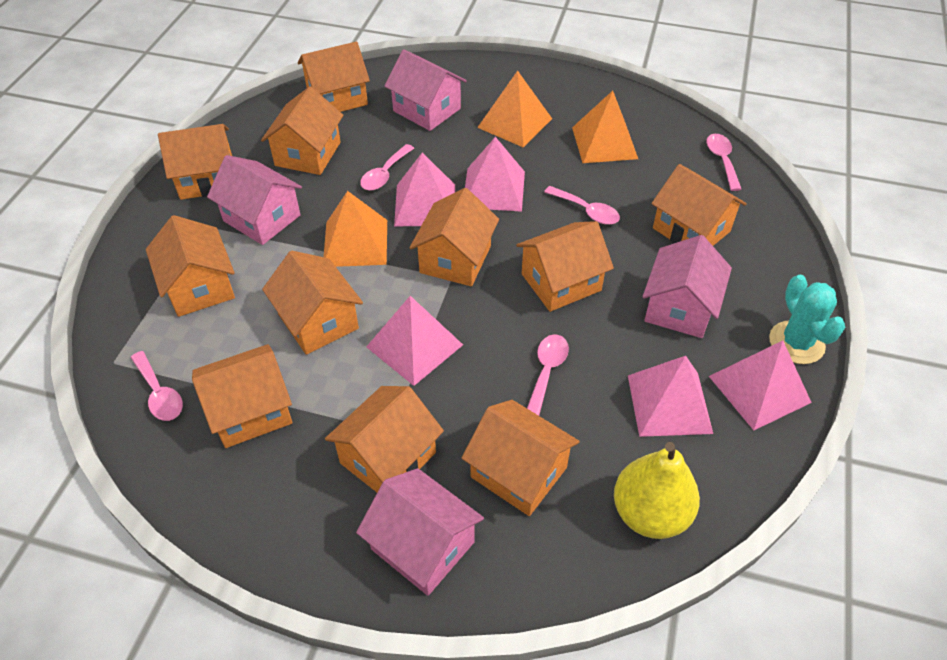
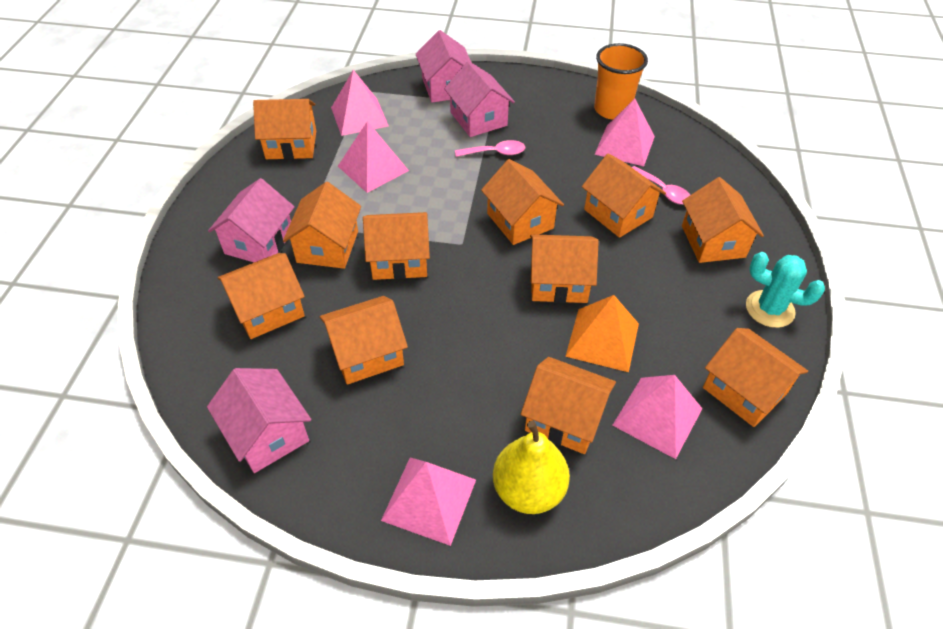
orange cup: 0 -> 1
orange pyramid: 3 -> 1
pink spoon: 5 -> 2

